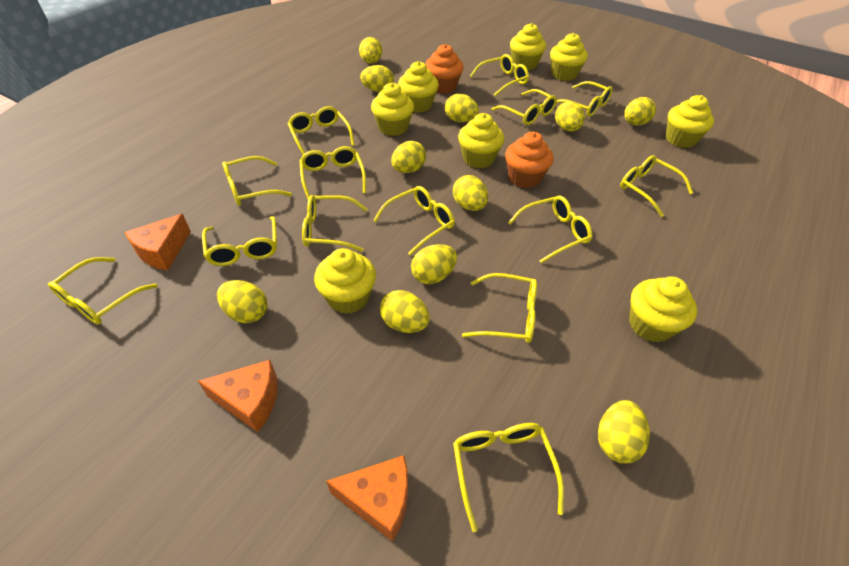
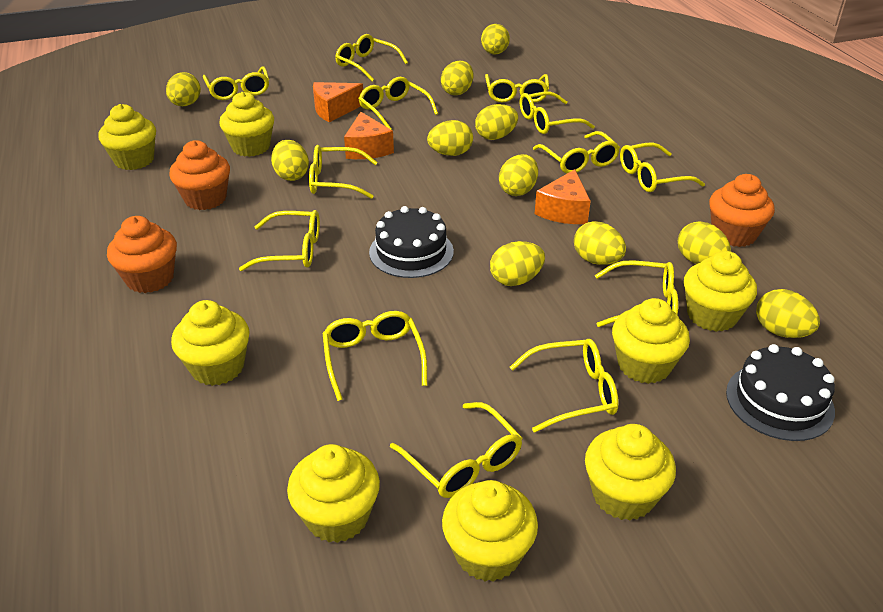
black cake: 0 -> 2
orange cupcake: 2 -> 3
yellow glasses: 14 -> 13

